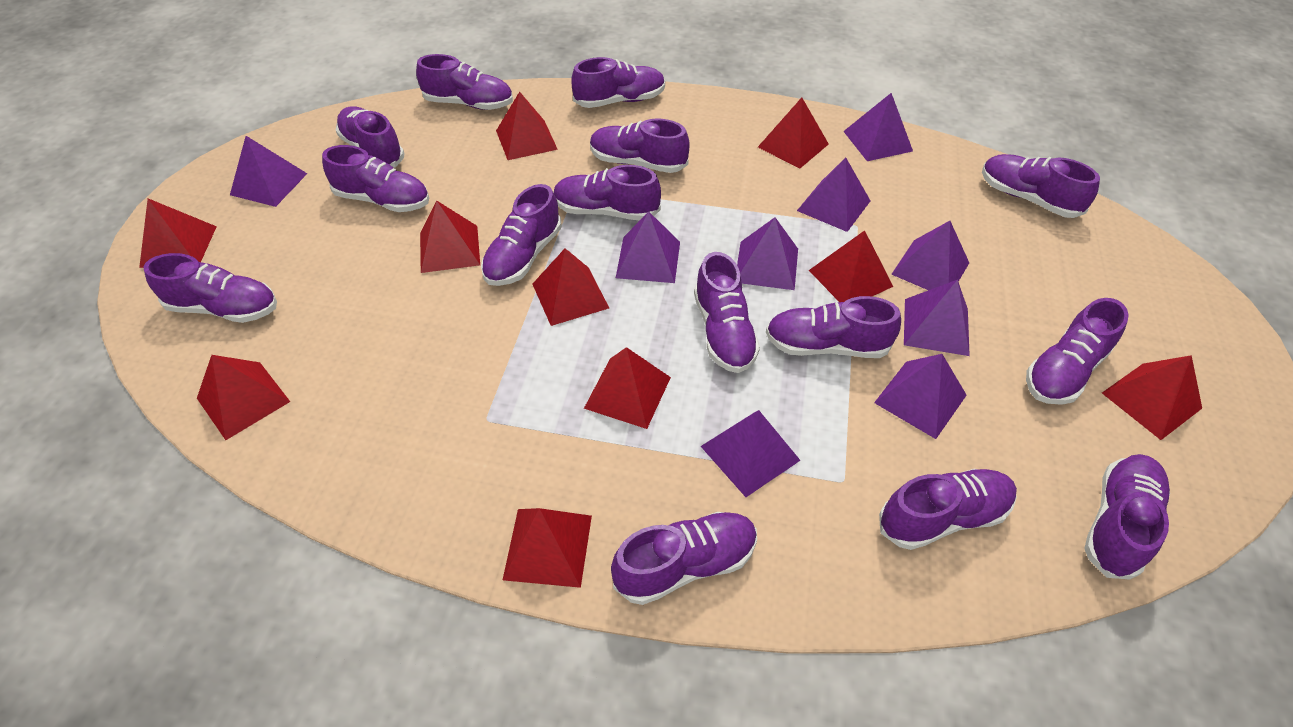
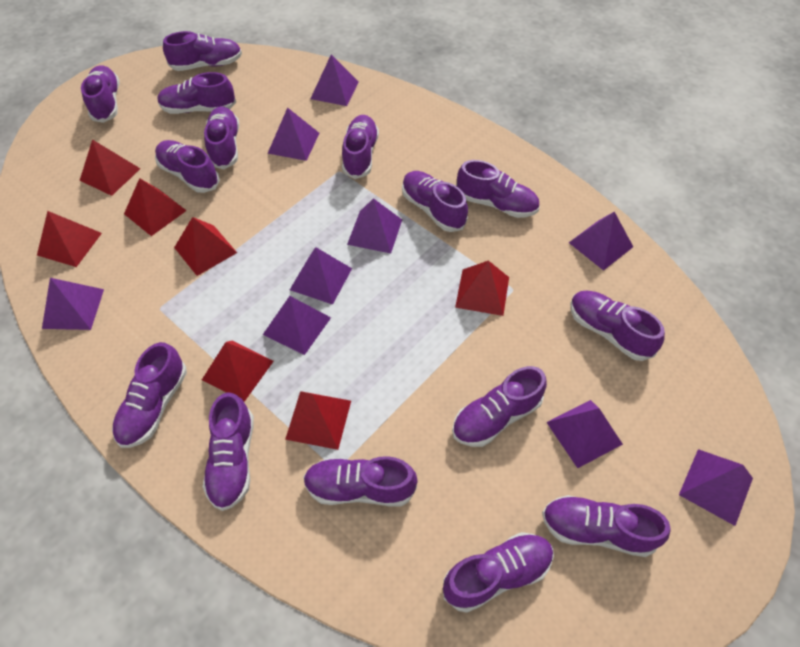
red pyramid: 10 -> 7

